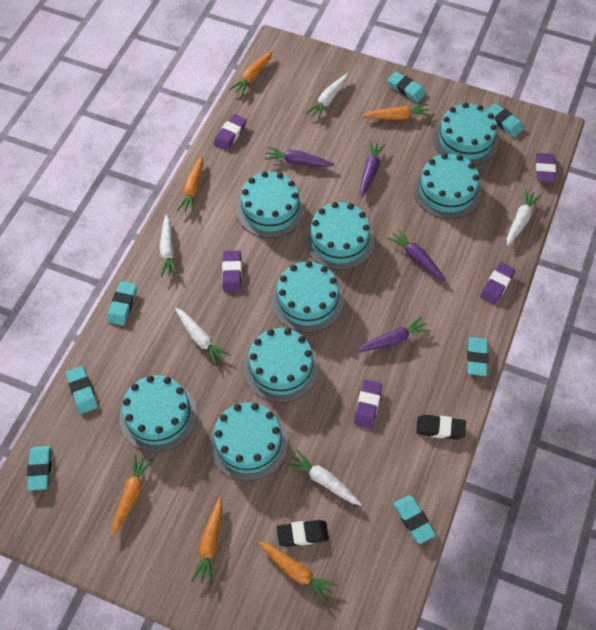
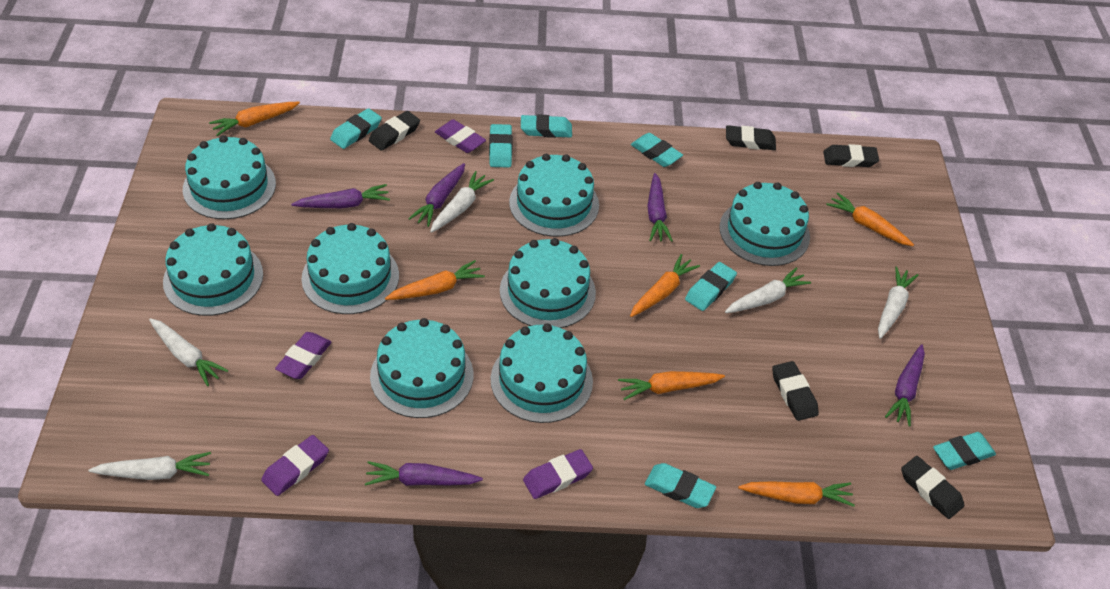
black eraser: 2 -> 5
purple carrot: 4 -> 5
purple eraser: 5 -> 4

